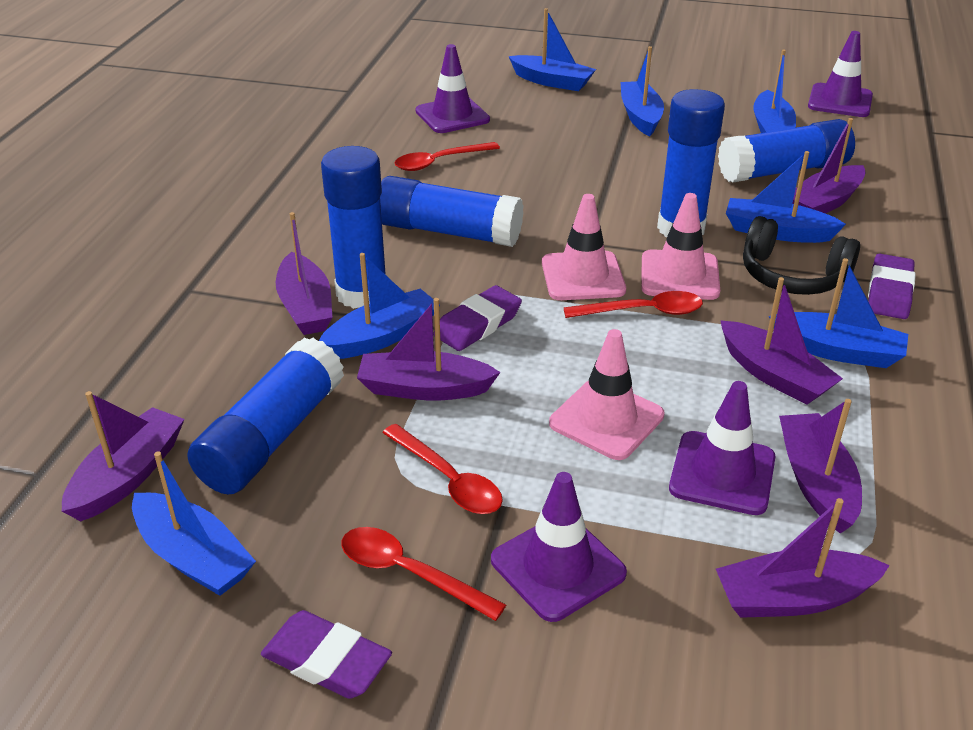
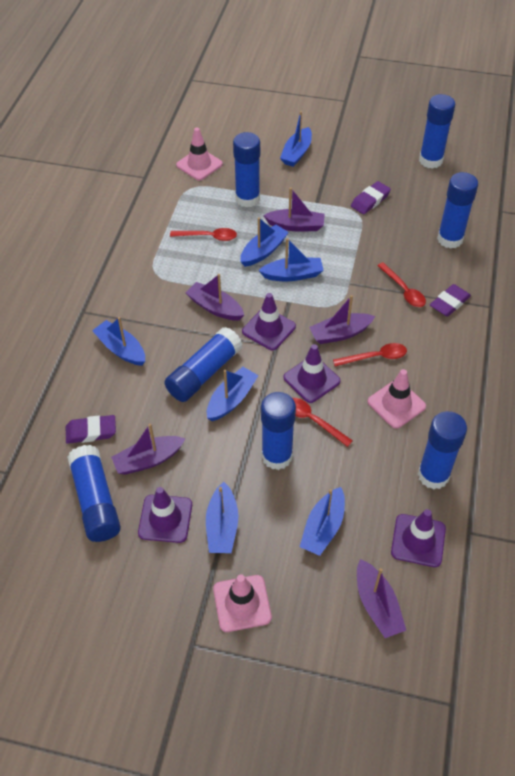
black headphones: 1 -> 0
blue glue stick: 5 -> 7
purple boat: 7 -> 5

